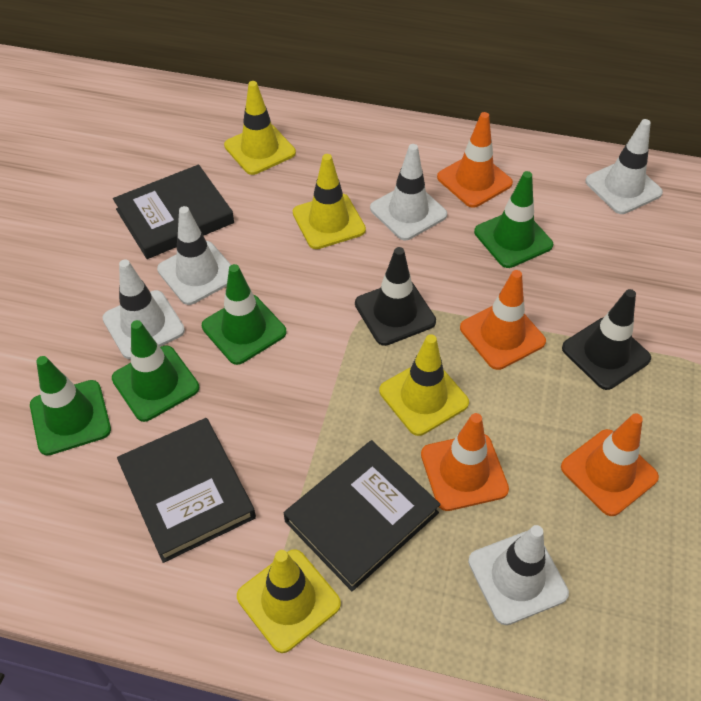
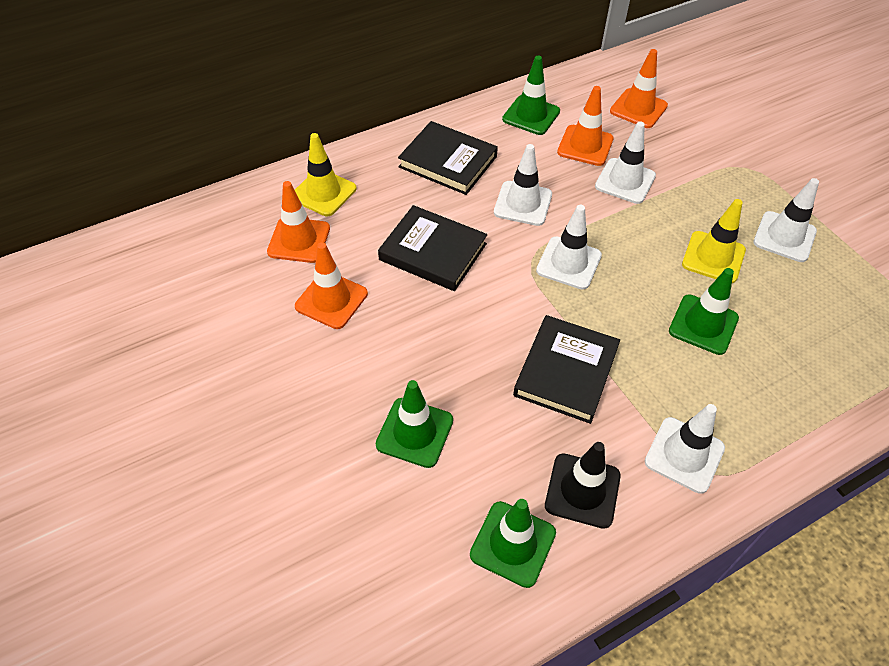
black traffic cone: 2 -> 1
yellow traffic cone: 4 -> 2

